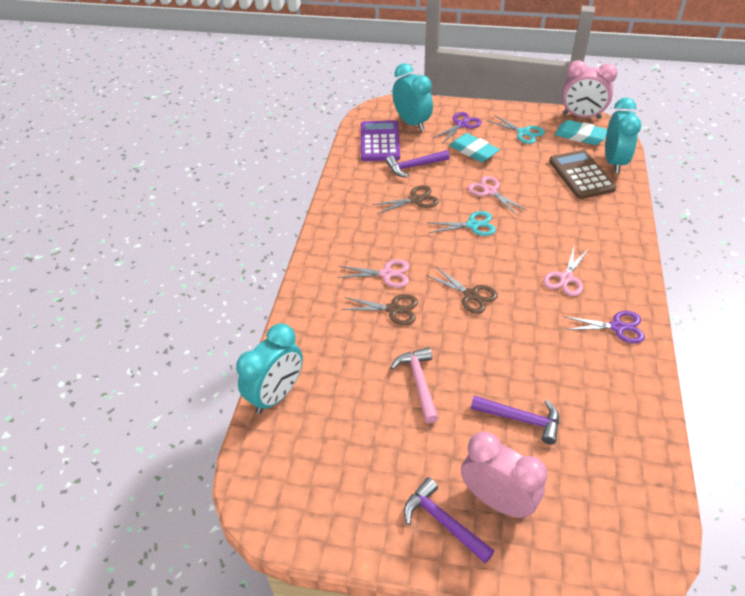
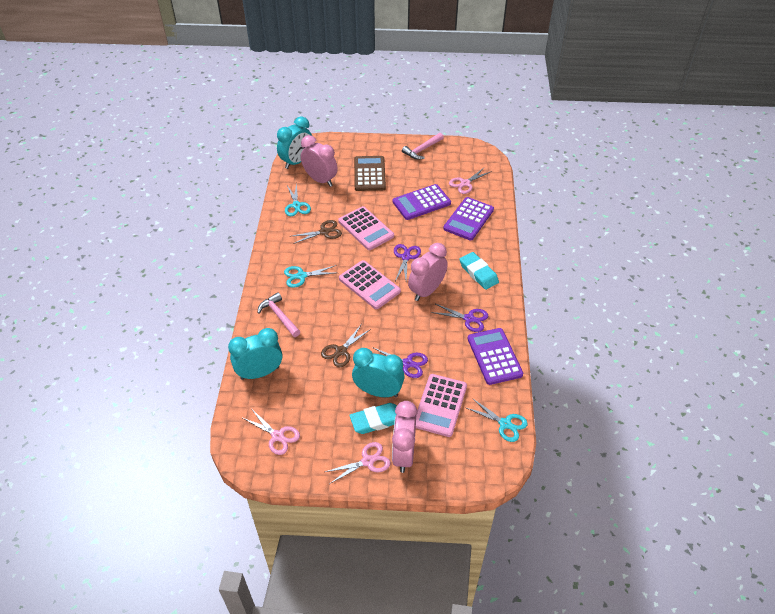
brown scissors: 3 -> 2
pink calculator: 0 -> 3
pink clock: 2 -> 3
pink hammer: 1 -> 2
purple calculator: 1 -> 3
purple hammer: 3 -> 0
purple scissors: 2 -> 3
turquoise scissors: 2 -> 3

